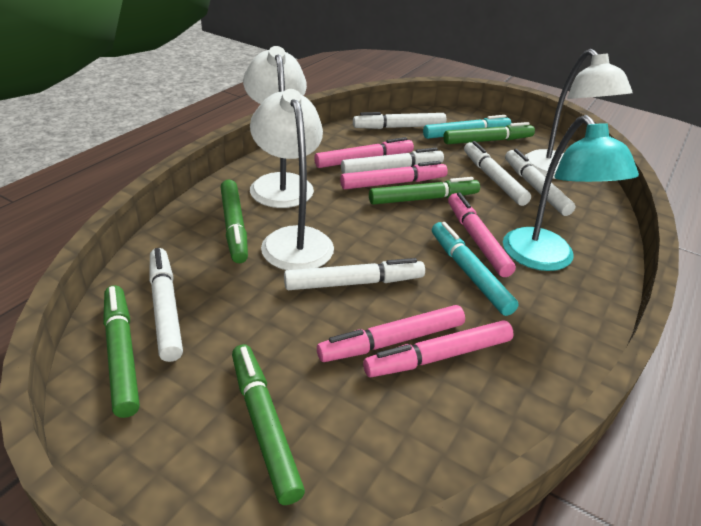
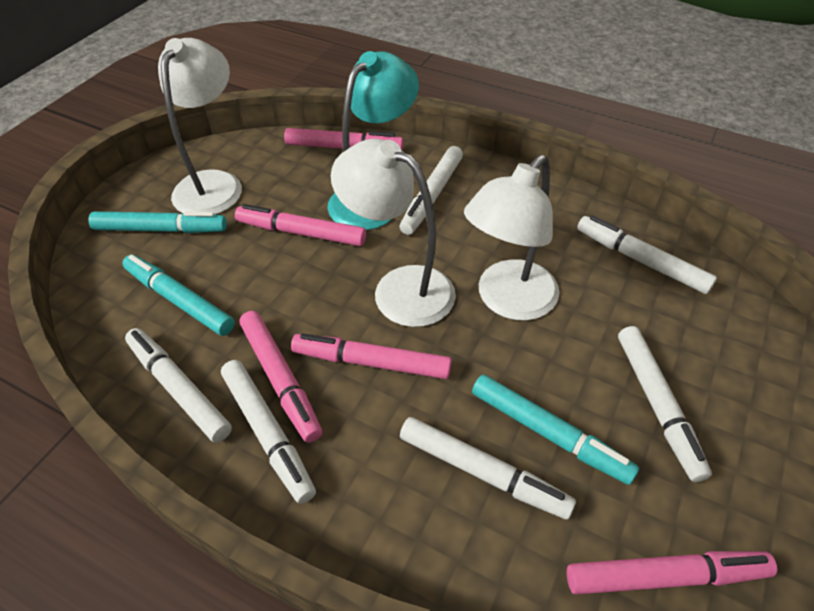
green marker: 5 -> 0
turquoise marker: 2 -> 3

